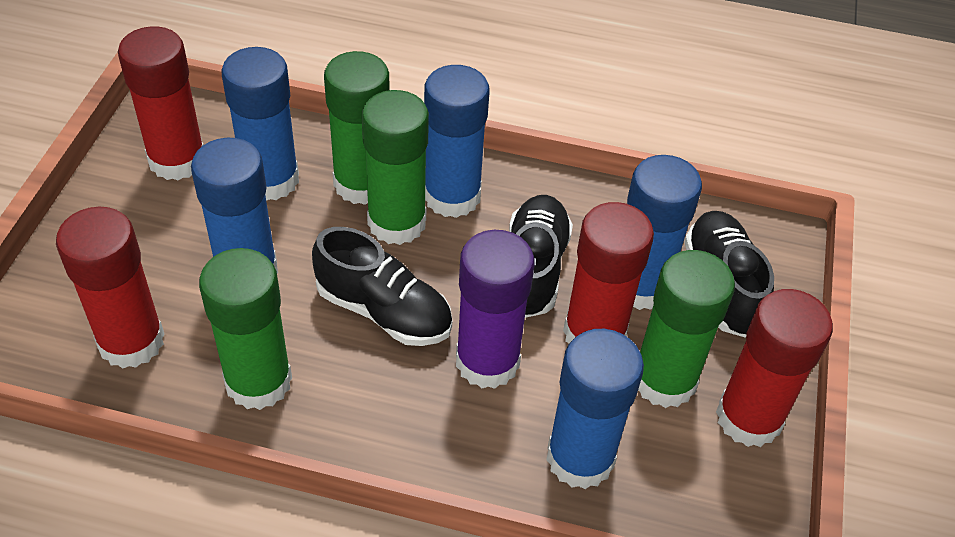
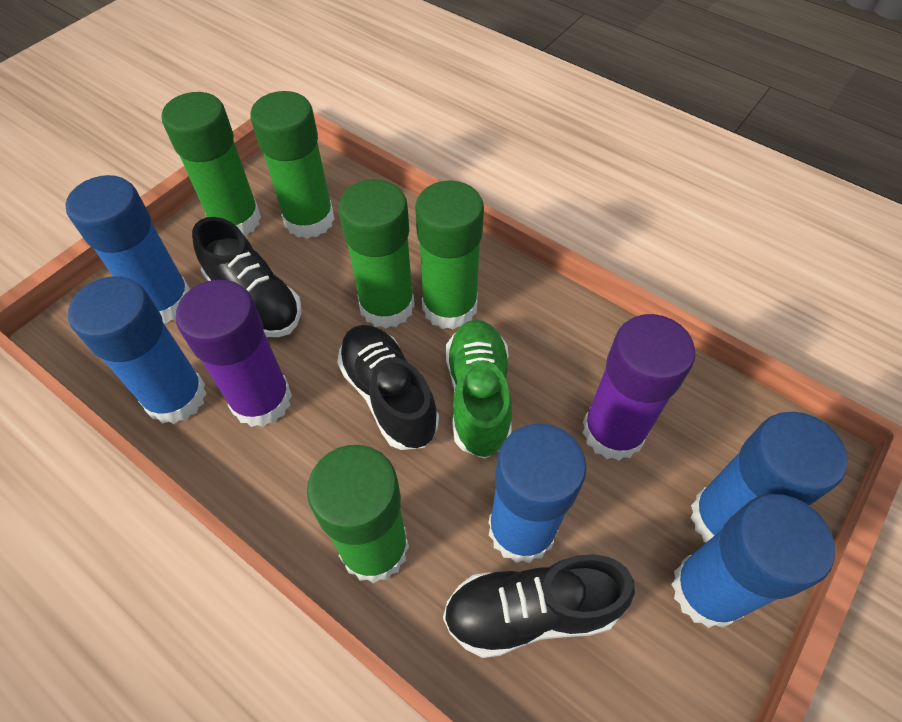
green glue stick: 4 -> 5
green shoe: 0 -> 1
purple glue stick: 1 -> 2
red glue stick: 4 -> 0

